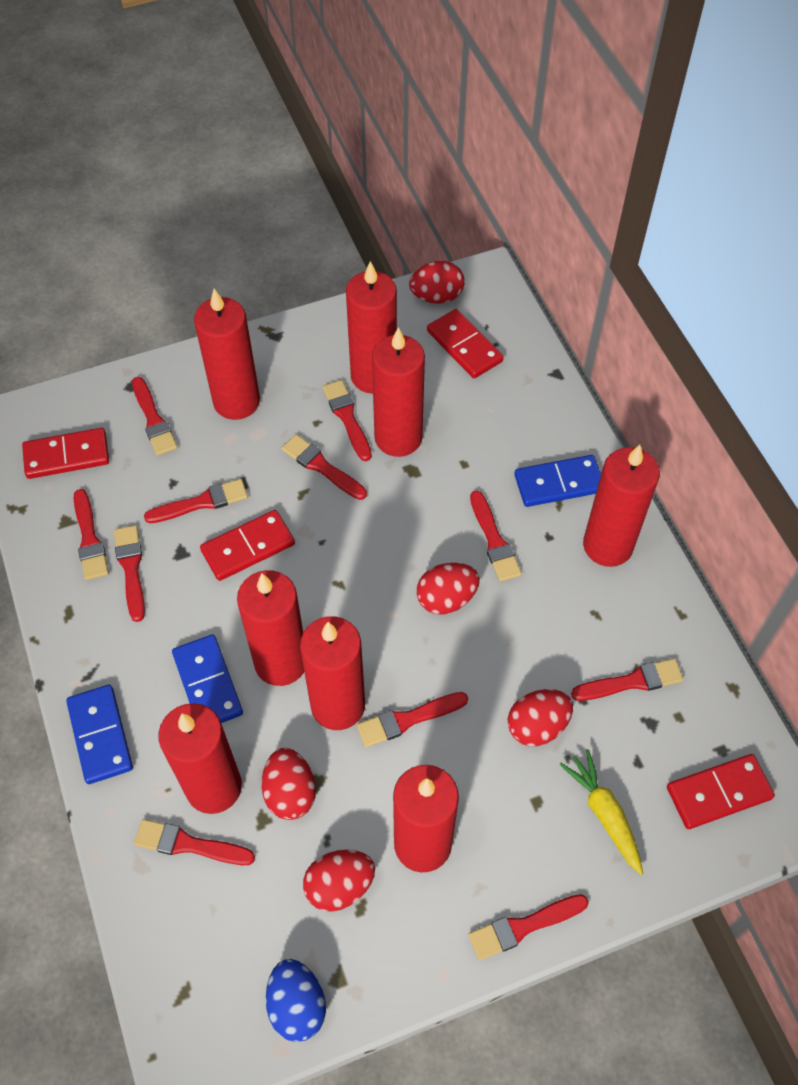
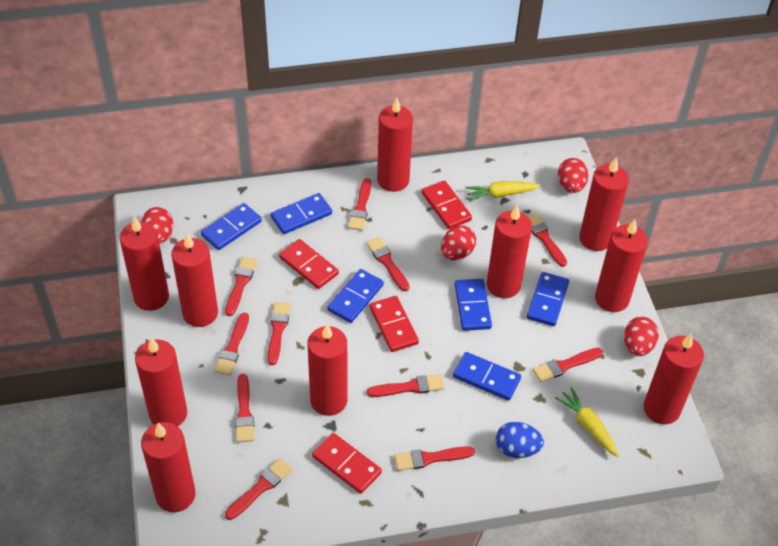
blue domino: 3 -> 6
red candle: 8 -> 10
red egg: 5 -> 4
yellow carrot: 1 -> 2

